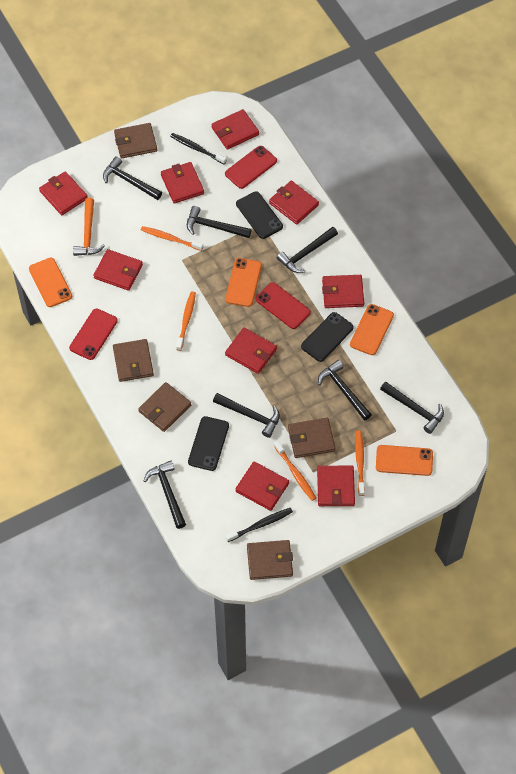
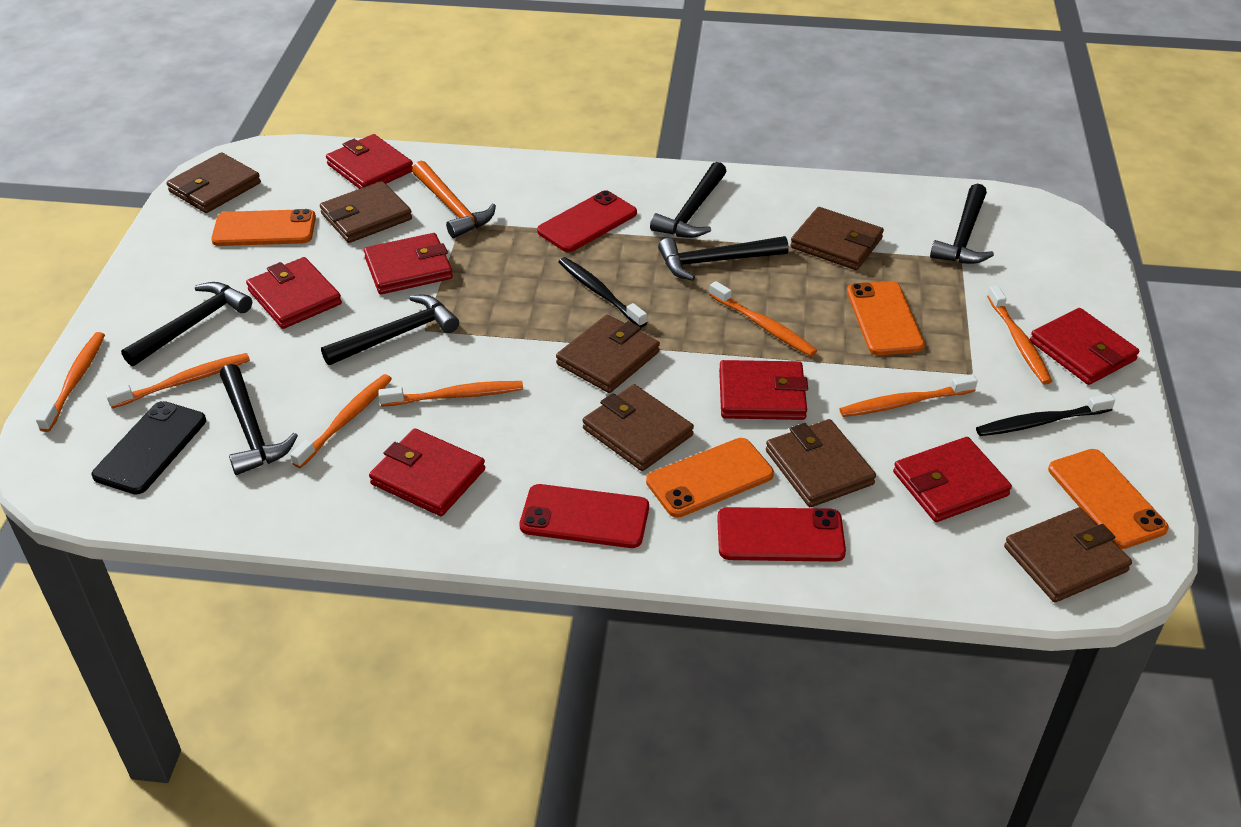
black hammer: 7 -> 6
black phone: 3 -> 1
brown wallet: 5 -> 7
orange toothbrush: 4 -> 7
red wallet: 9 -> 7

